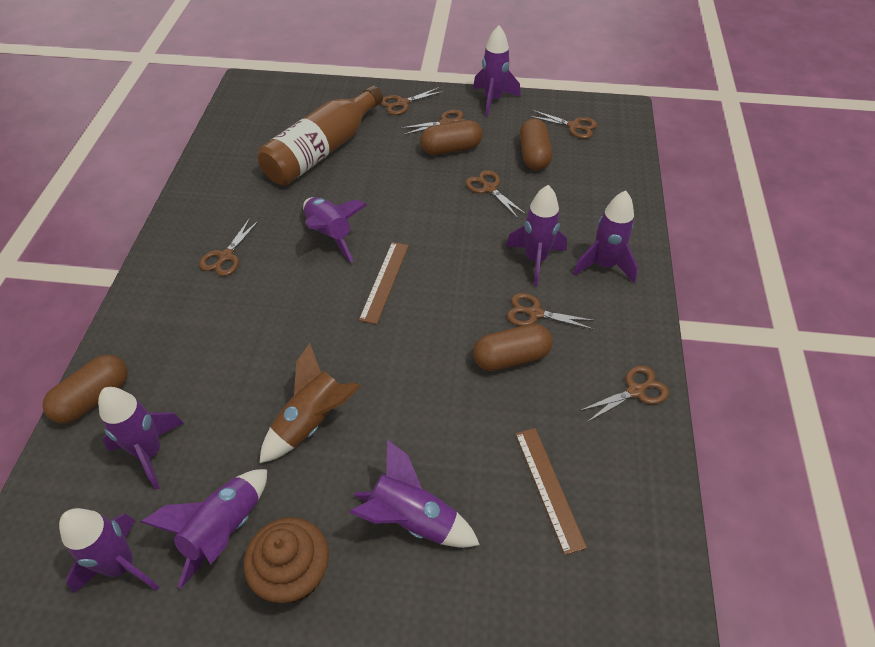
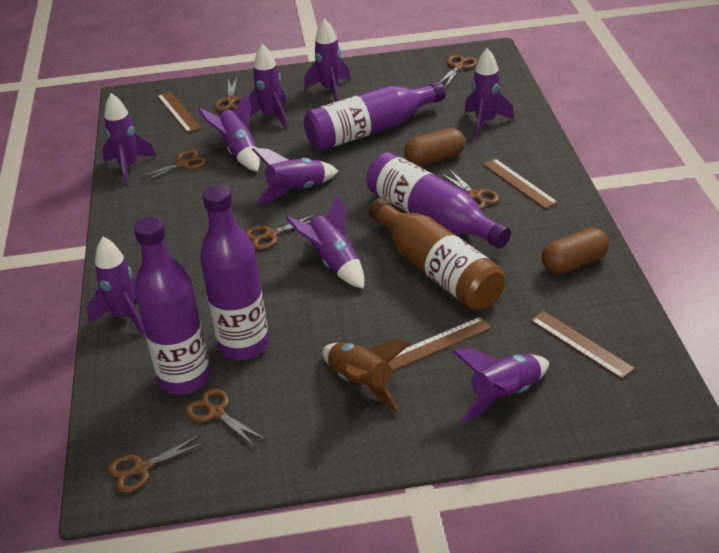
brown capsule: 4 -> 2
brown cupcake: 1 -> 0
brown ruler: 2 -> 4
purple bottle: 0 -> 4
purple rocket: 8 -> 9

